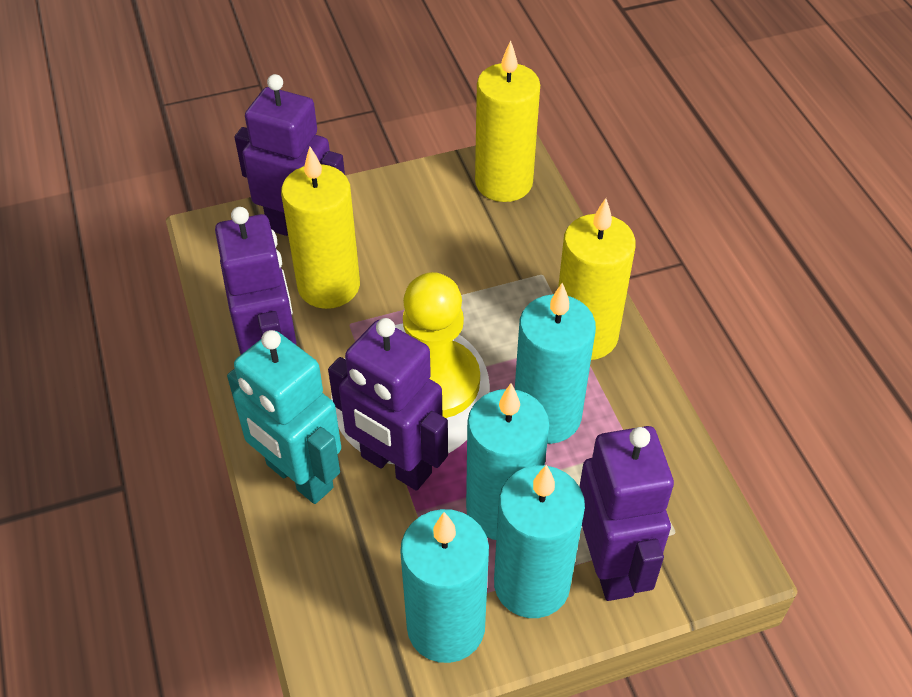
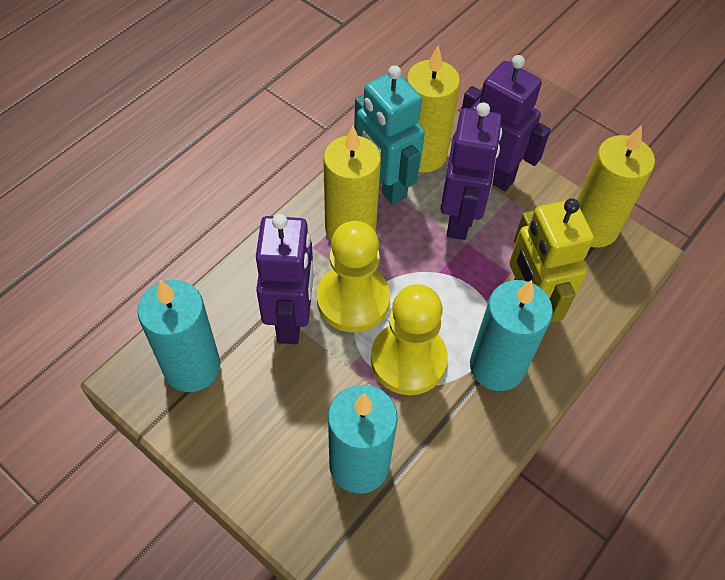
purple robot: 4 -> 3
turquoise candle: 4 -> 3
yellow pawn: 1 -> 2
yellow robot: 0 -> 1

